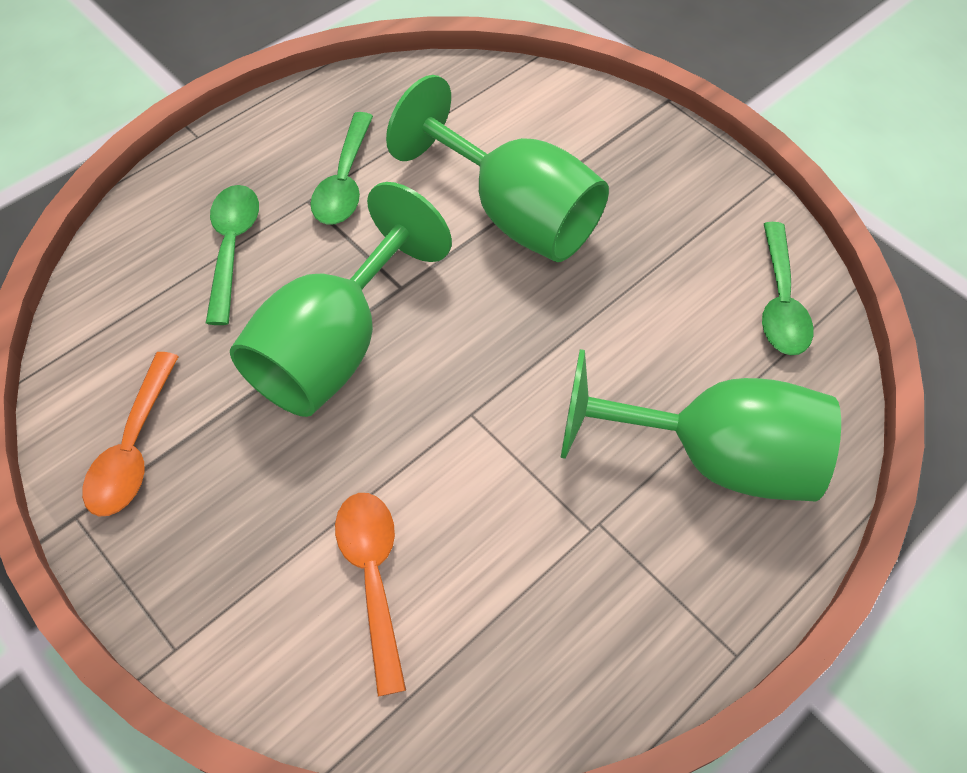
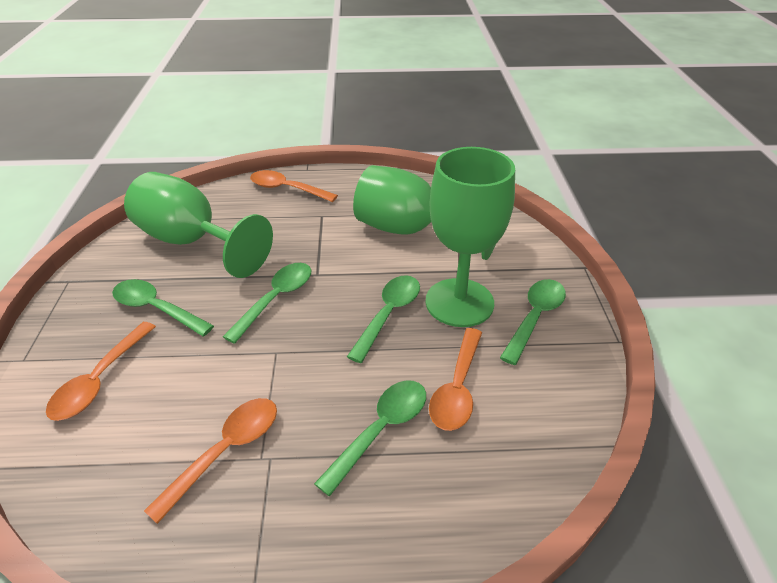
green spoon: 3 -> 5
orange spoon: 2 -> 4

